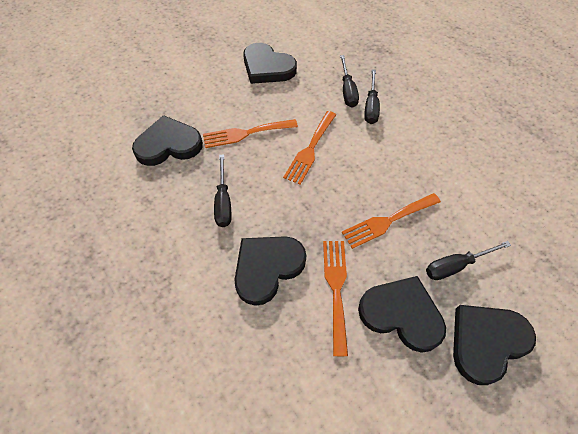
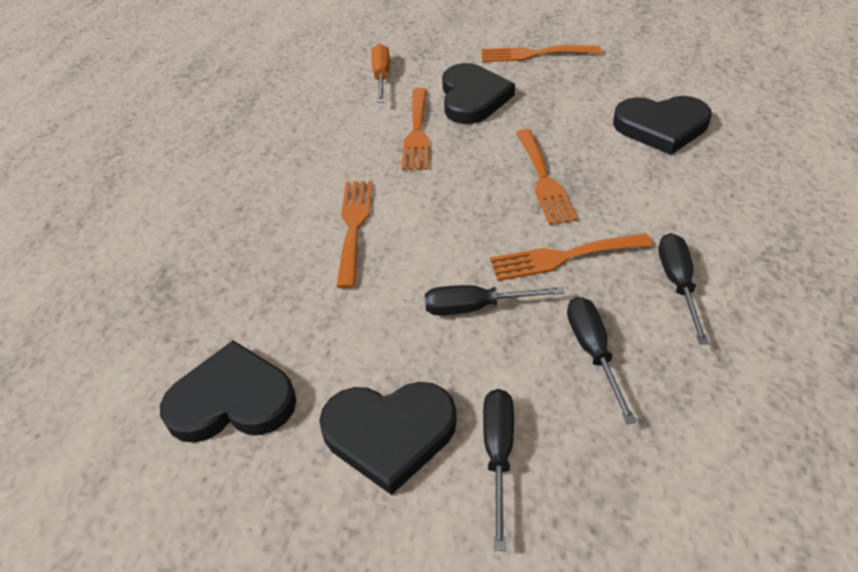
black heart: 5 -> 4
orange fork: 4 -> 5
orange screwdriver: 0 -> 1

